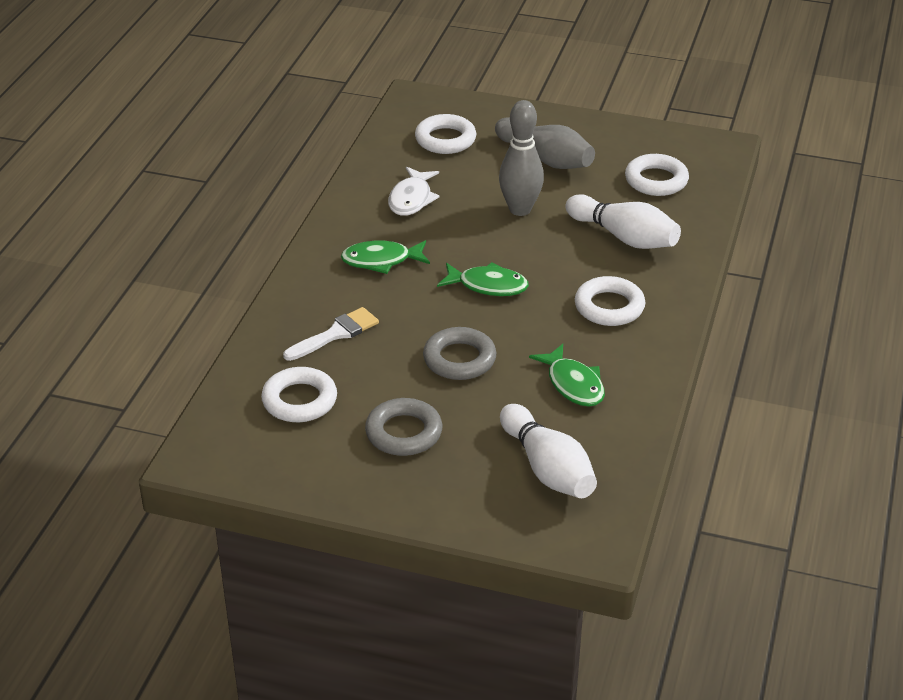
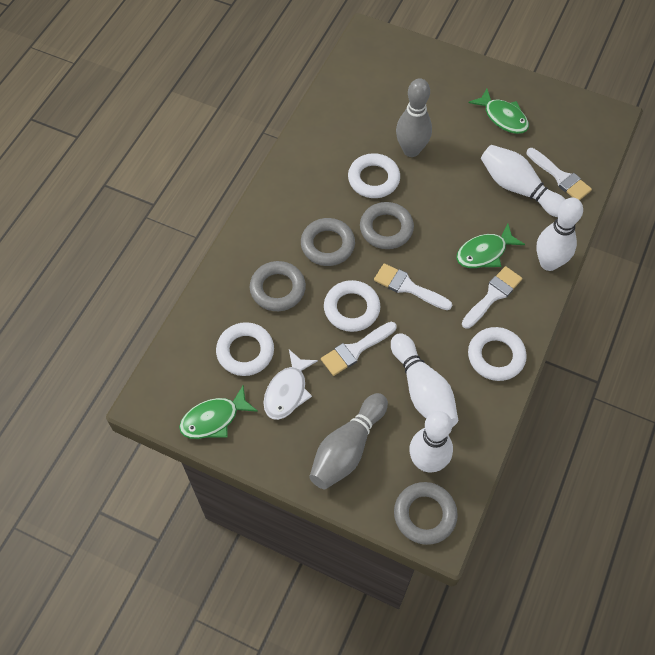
grey ring: 2 -> 4
white bowling pin: 2 -> 4
white brush: 1 -> 4

